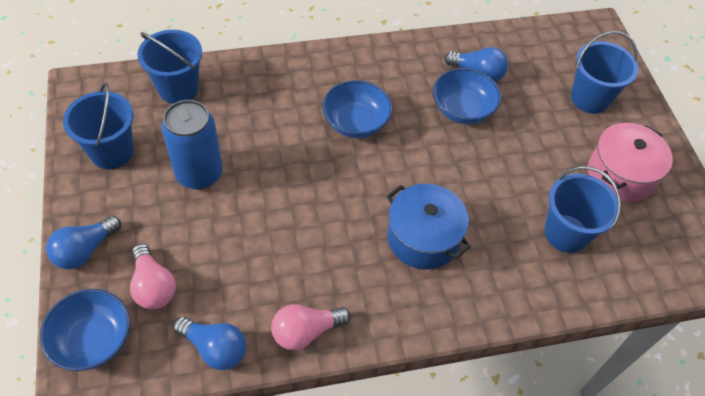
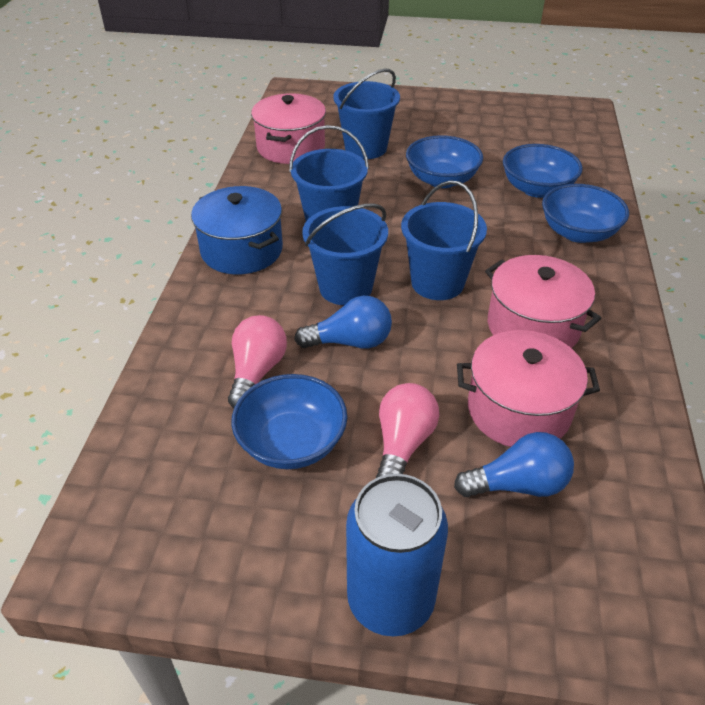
blue bowl: 3 -> 4
blue light bulb: 3 -> 2
pink pot: 1 -> 3

